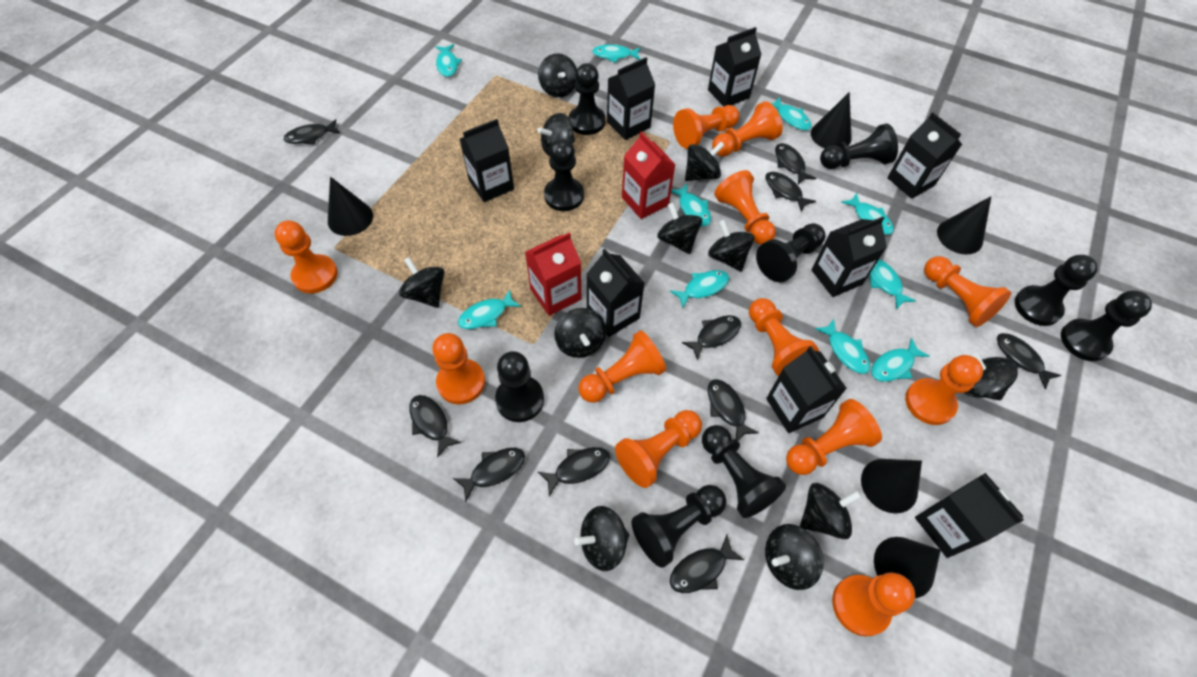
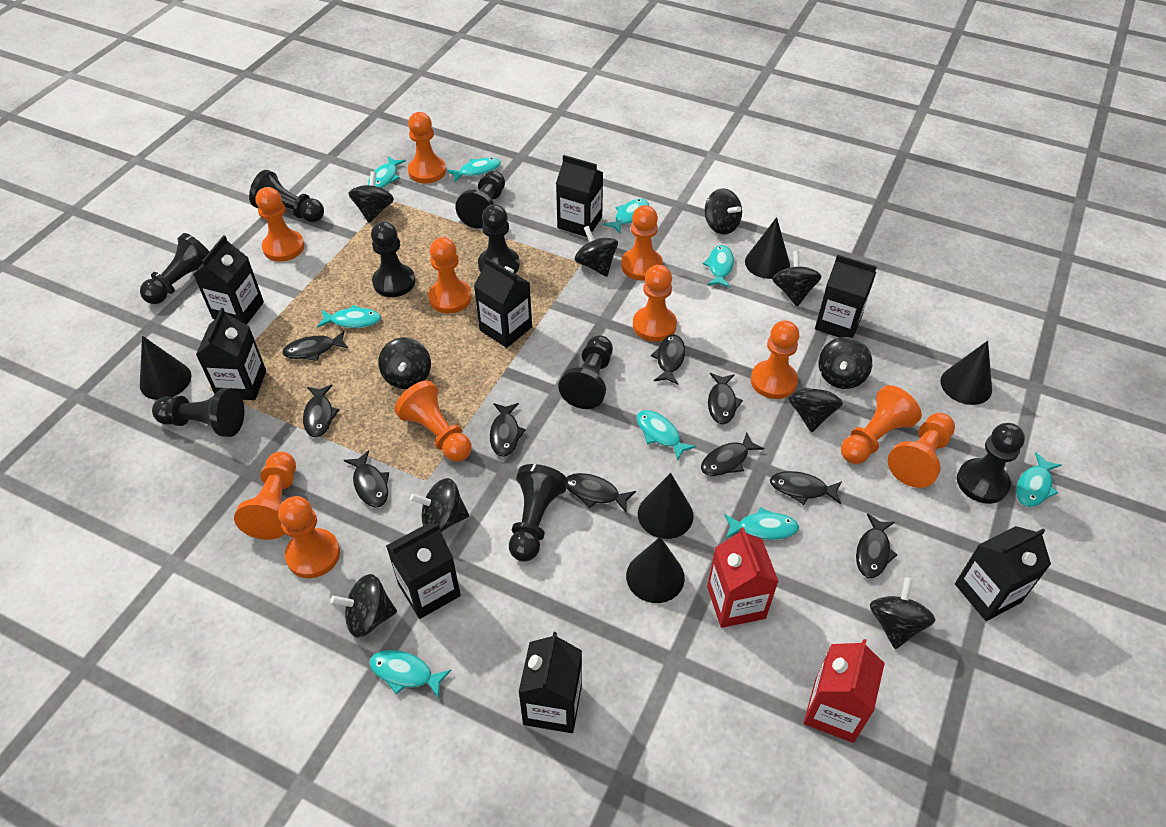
black spinning top: 11 -> 10
orange pawn: 12 -> 11
turquoise fish: 10 -> 9

